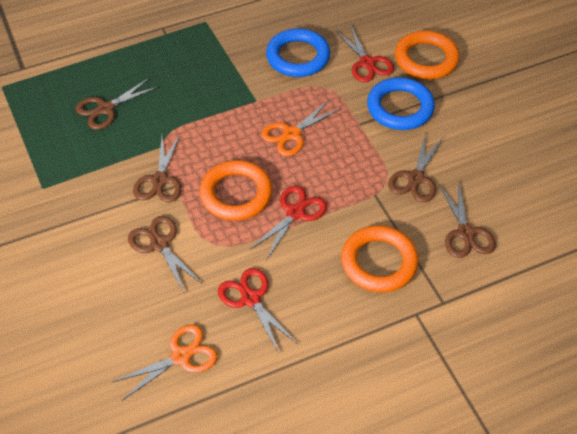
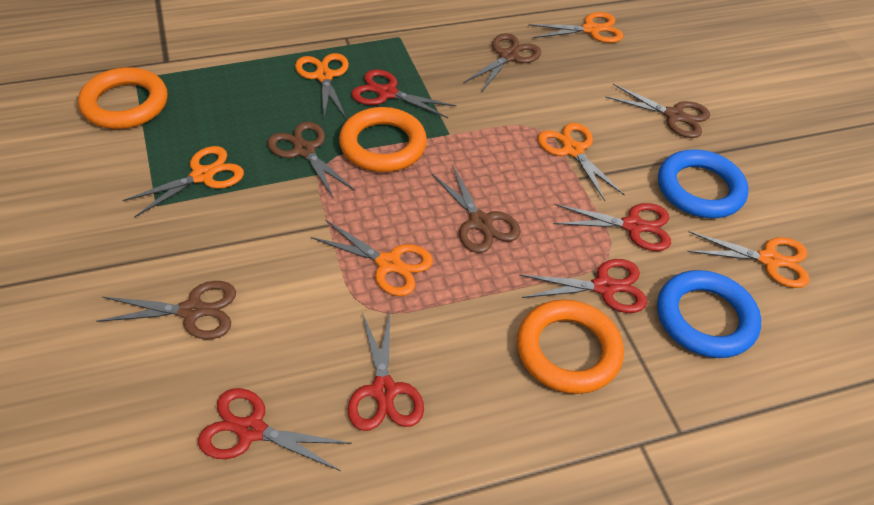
orange scissors: 2 -> 6
red scissors: 3 -> 5

